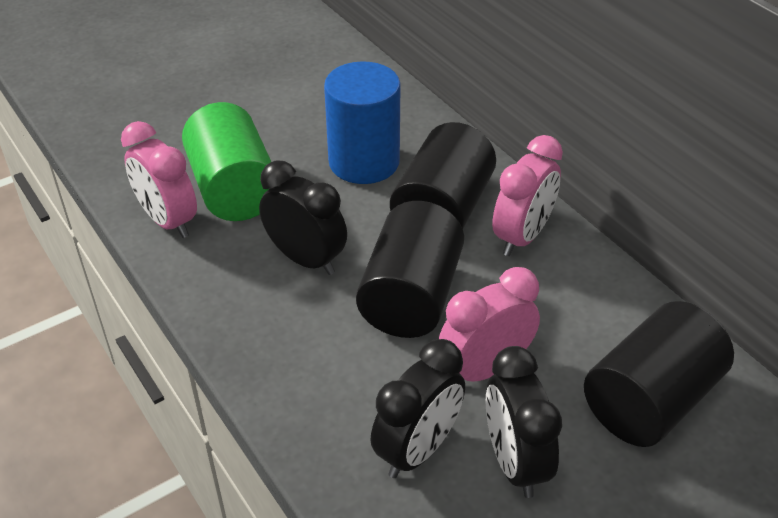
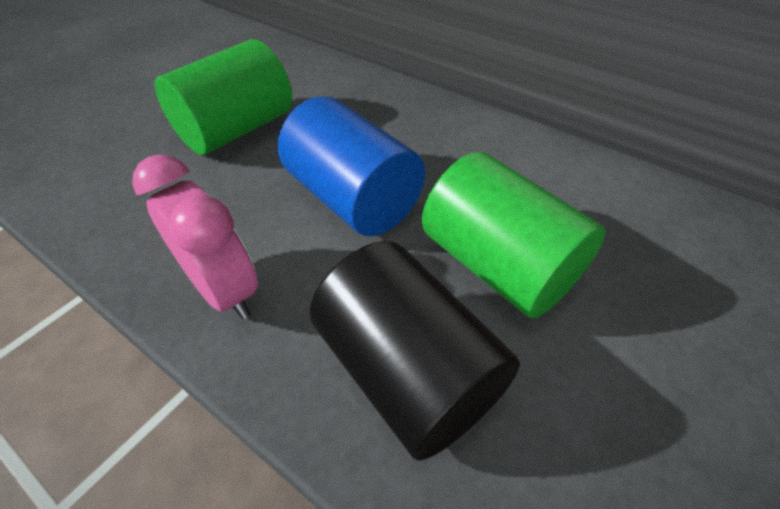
black clock: 3 -> 0
black cylinder: 3 -> 1
green cylinder: 1 -> 2
pink clock: 3 -> 1

